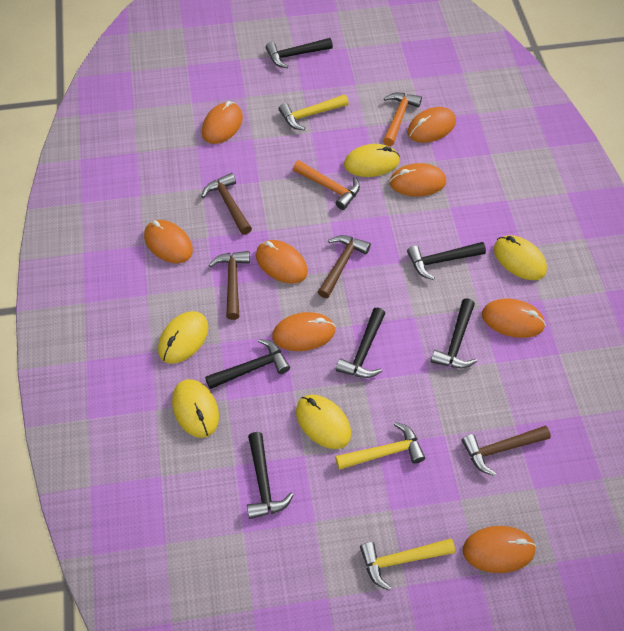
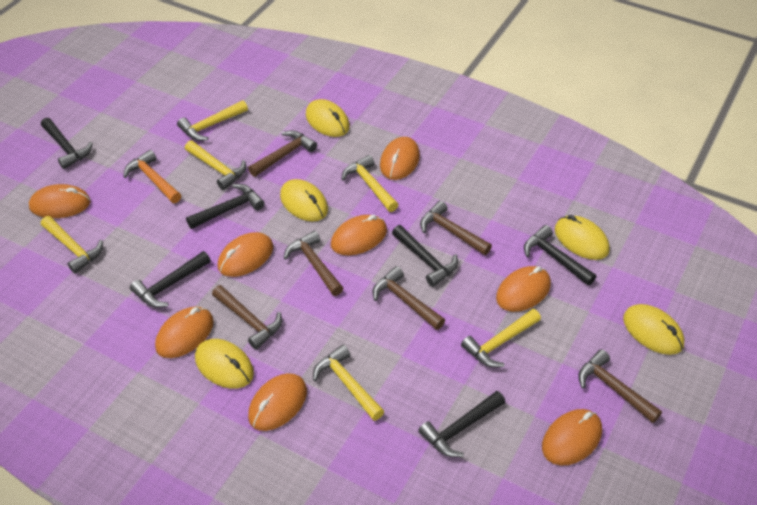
brown hammer: 4 -> 6
orange hammer: 2 -> 1
yellow hammer: 3 -> 6

